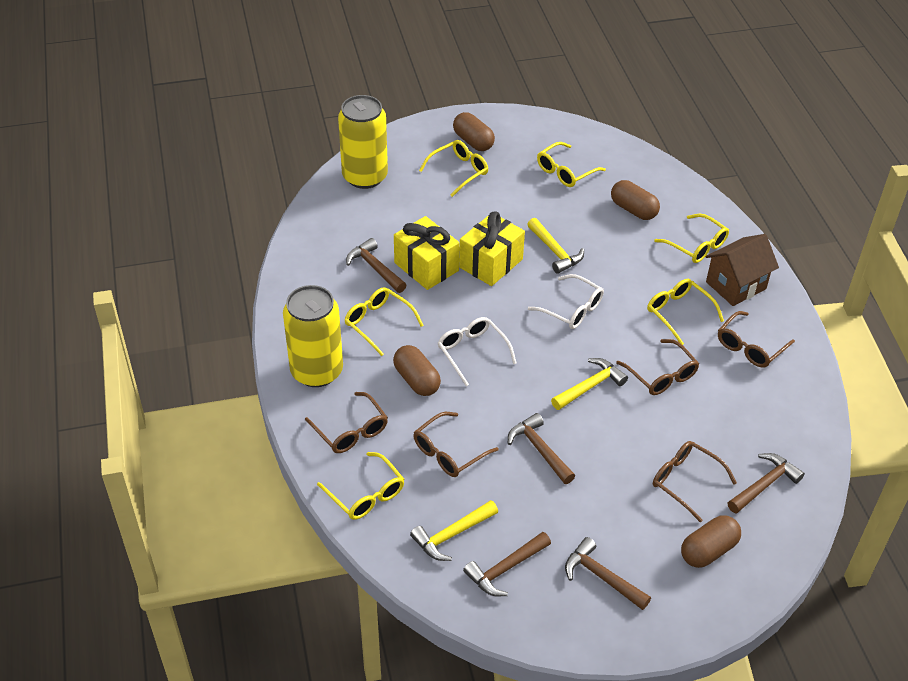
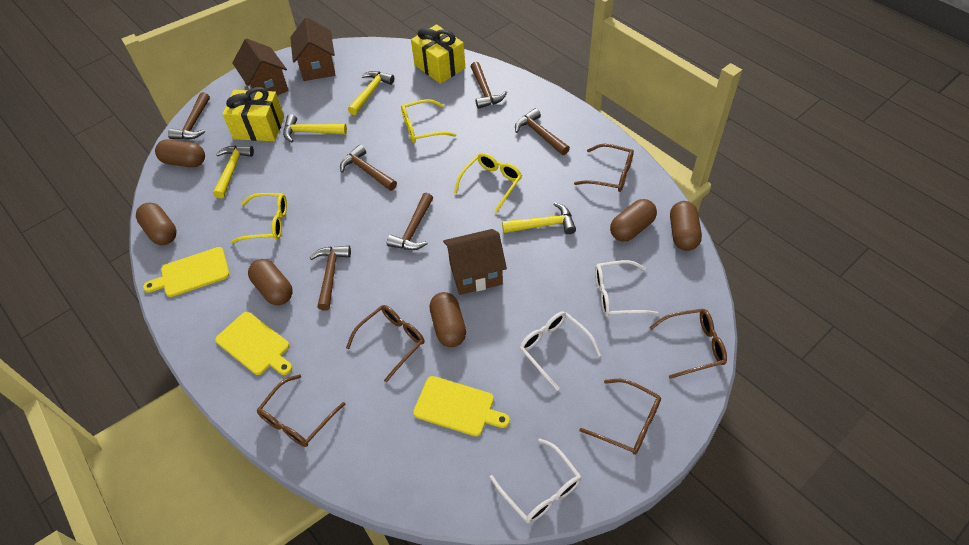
brown capsule: 4 -> 6
brown hammer: 5 -> 6
brown house: 1 -> 3
white glasses: 2 -> 3
yellow can: 2 -> 0
yellow cutting board: 0 -> 3
yellow glasses: 6 -> 3
yellow hammer: 3 -> 4

